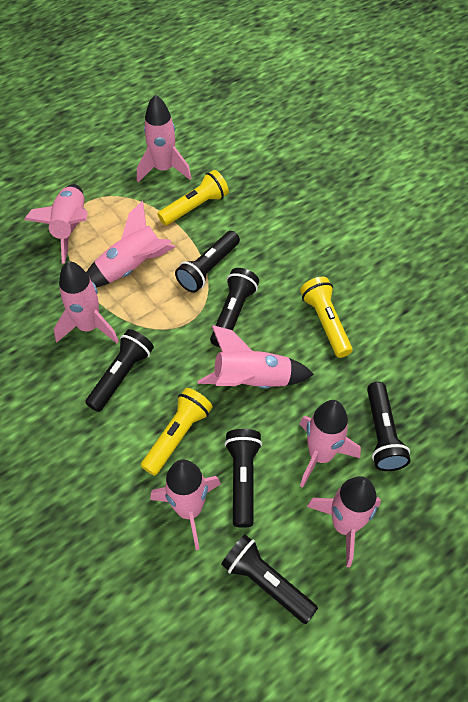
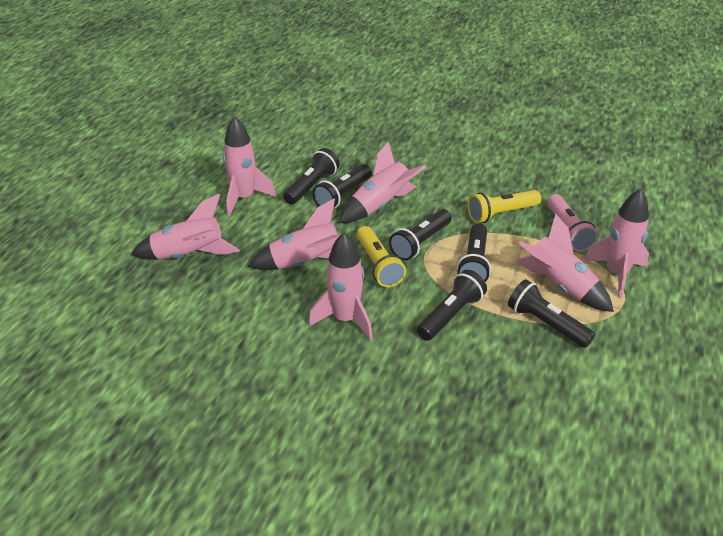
pink flashlight: 0 -> 1
pink rocket: 8 -> 7
yellow flashlight: 3 -> 2

